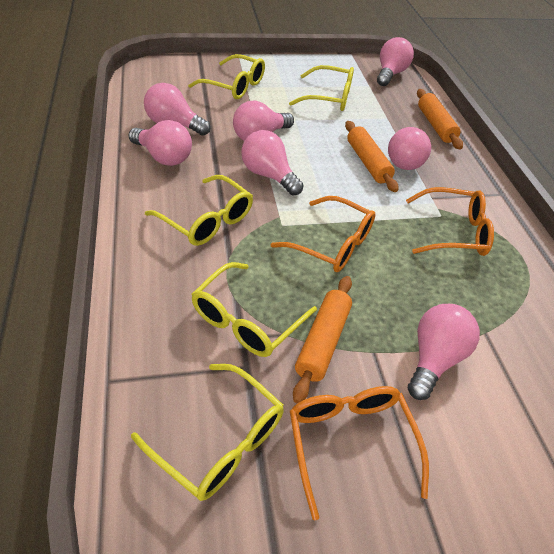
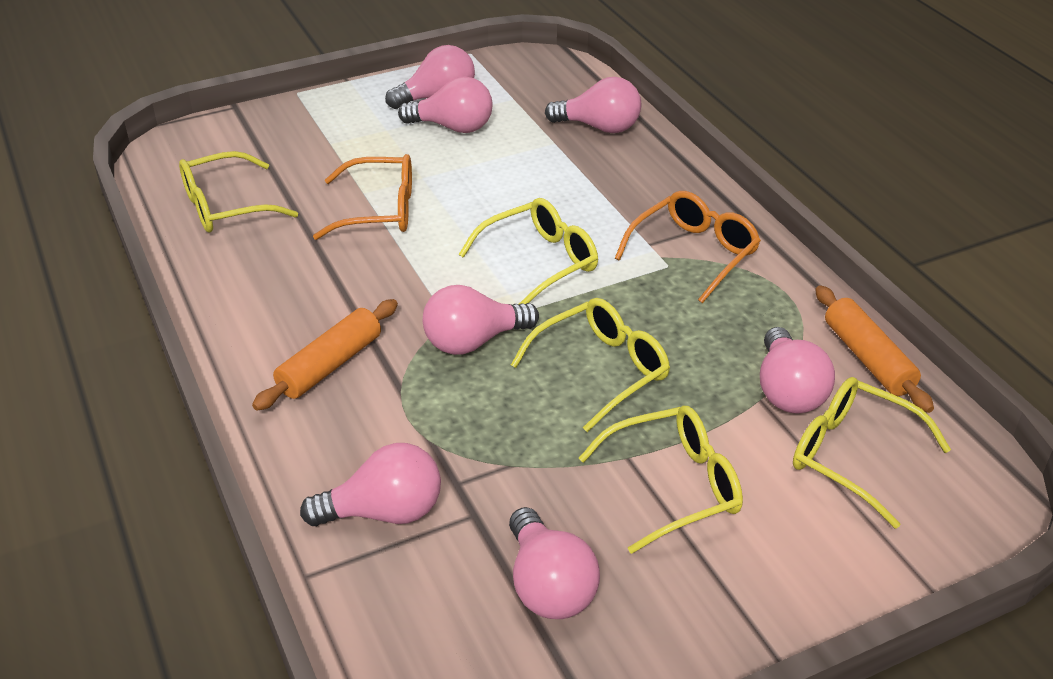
orange glasses: 3 -> 2
orange rolling pin: 3 -> 2

